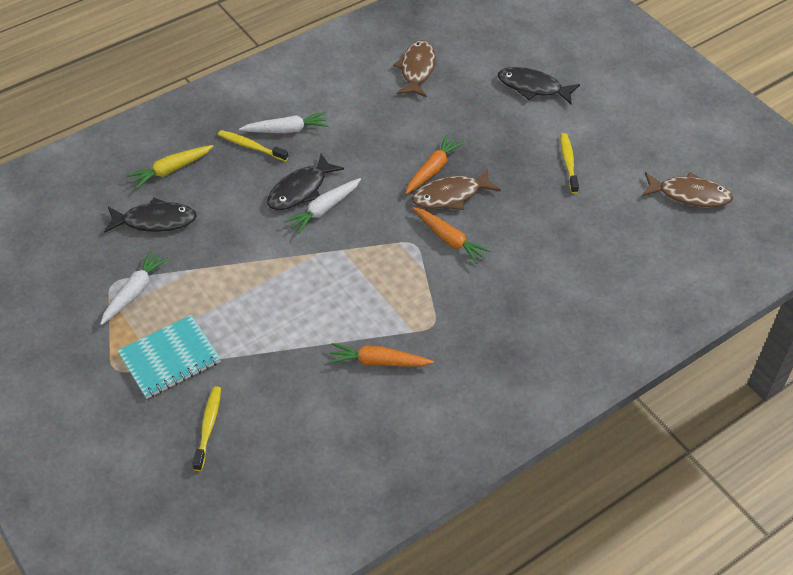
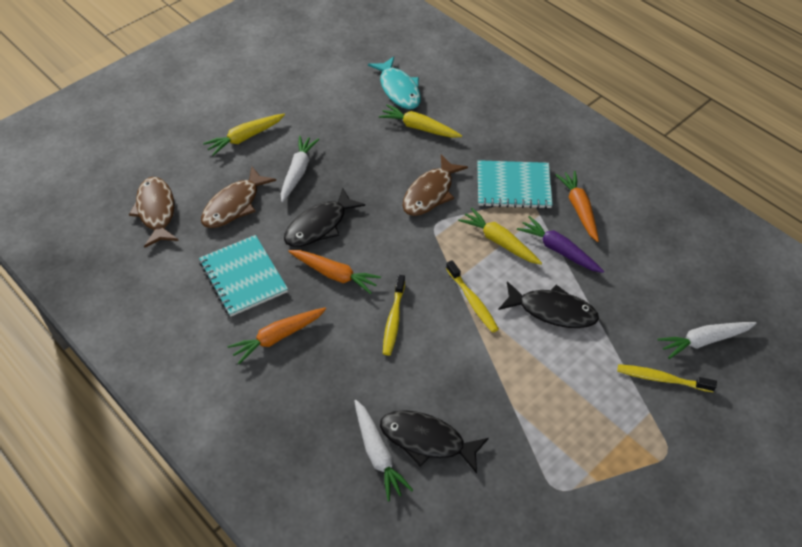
purple carrot: 0 -> 1
turquoise fish: 0 -> 1
turquoise notebook: 1 -> 2
yellow carrot: 1 -> 3

